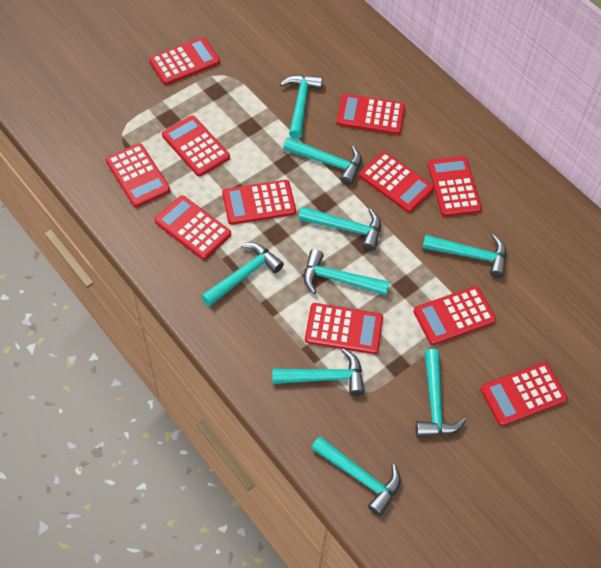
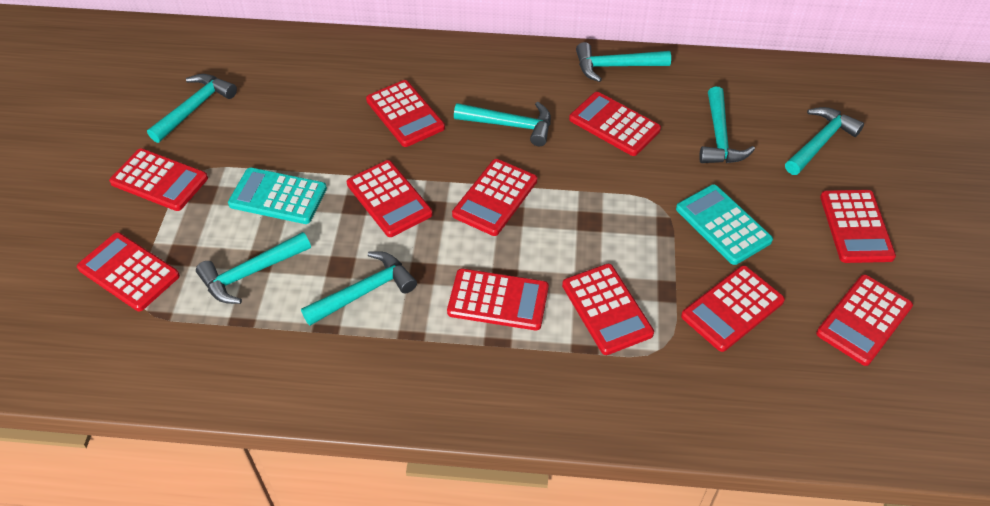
turquoise calculator: 0 -> 2
turquoise hammer: 9 -> 7

